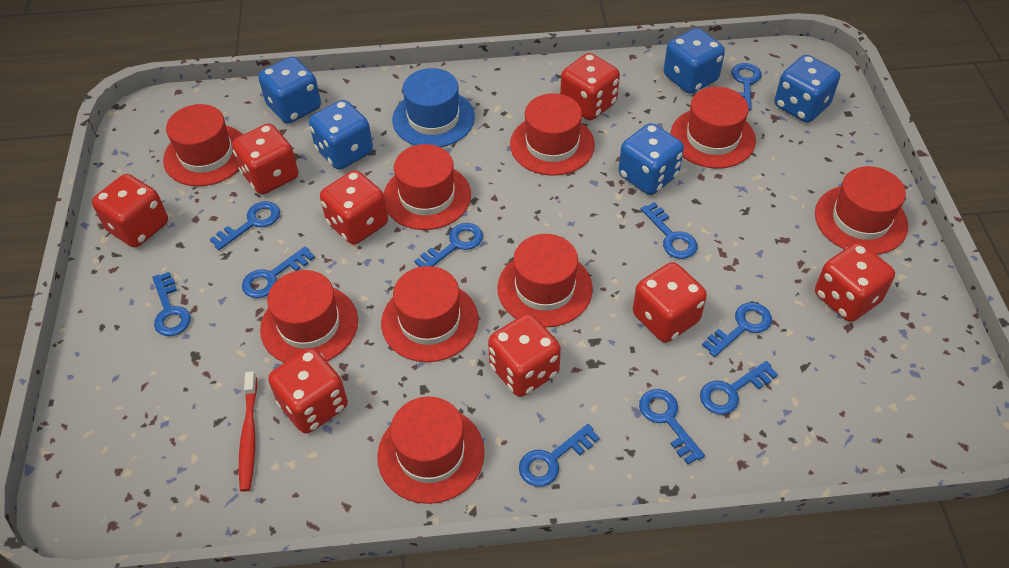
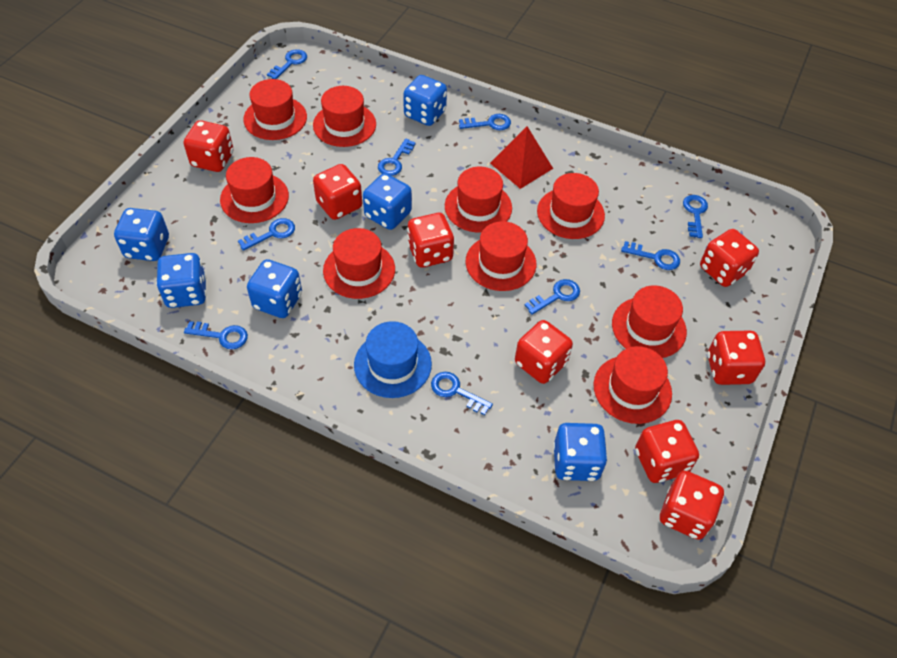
blue dice: 5 -> 6
blue key: 10 -> 9
red pyramid: 0 -> 1
red toothbrush: 1 -> 0

